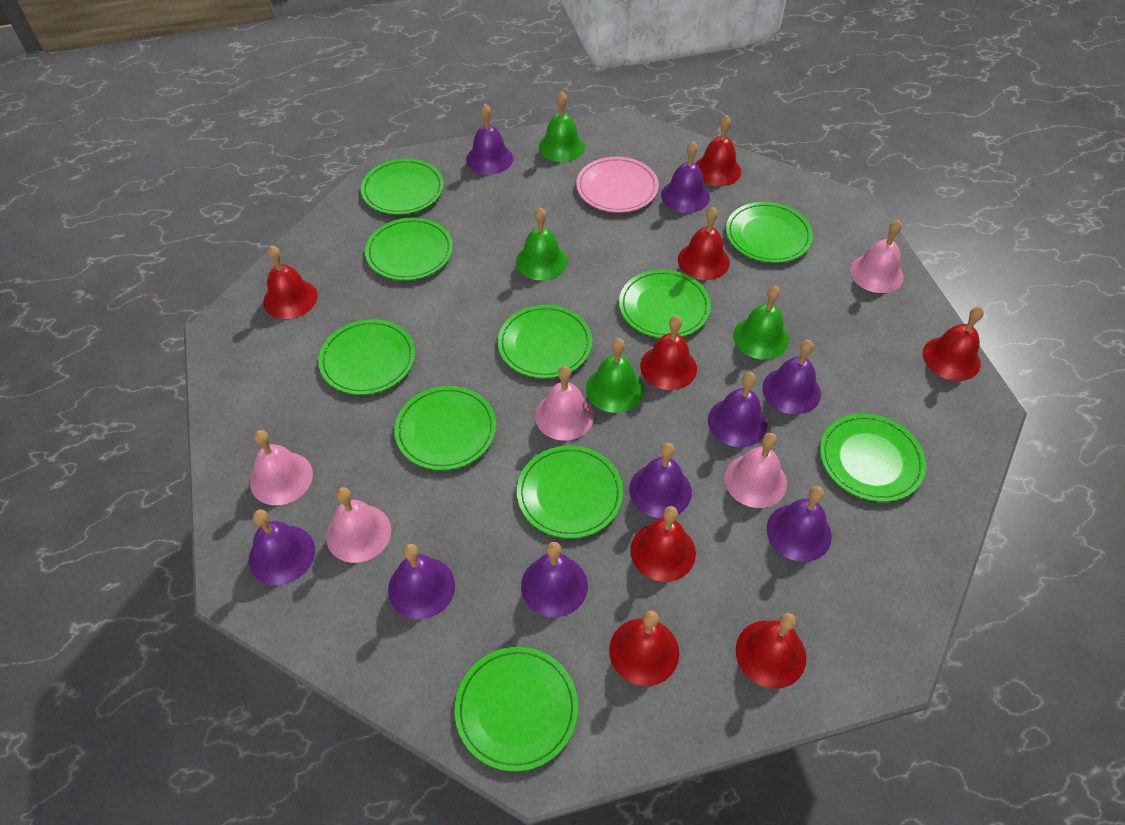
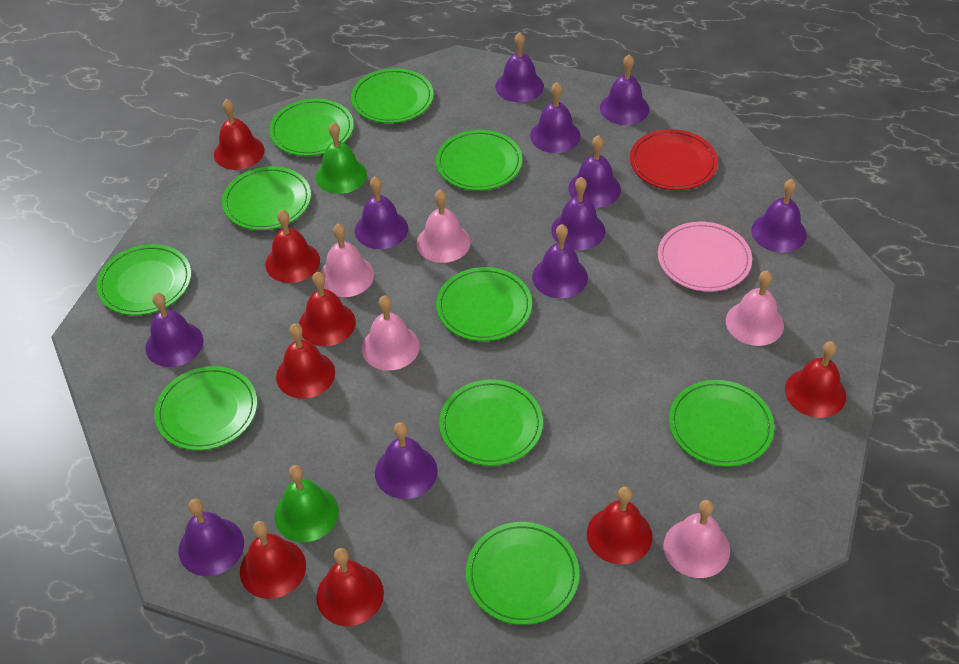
green bell: 4 -> 2
purple bell: 9 -> 11
red plate: 0 -> 1

